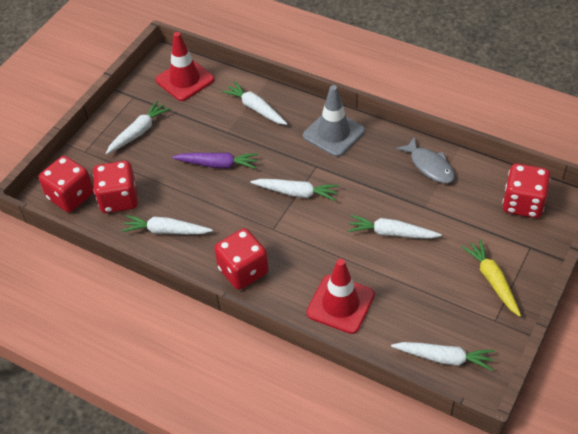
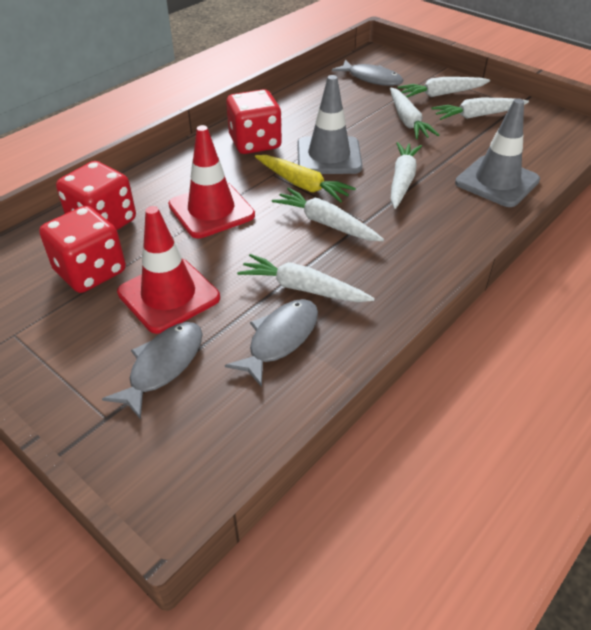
grey fish: 1 -> 3
grey traffic cone: 1 -> 2
purple carrot: 1 -> 0
red dice: 4 -> 3

